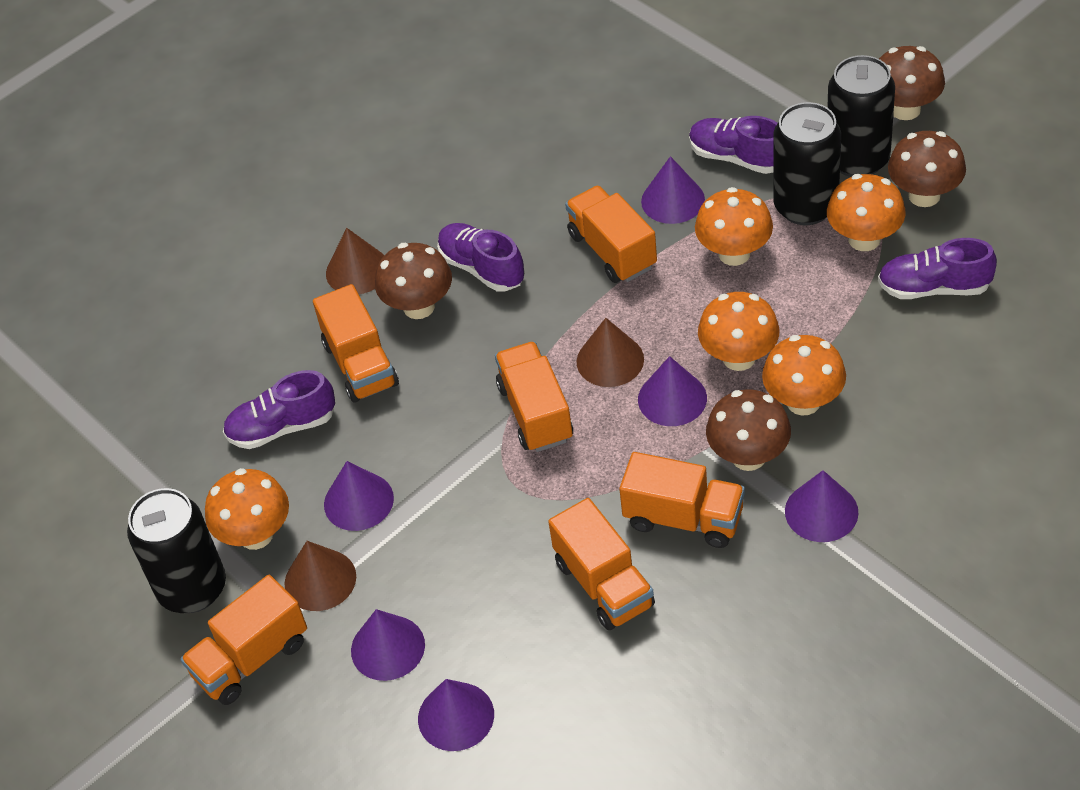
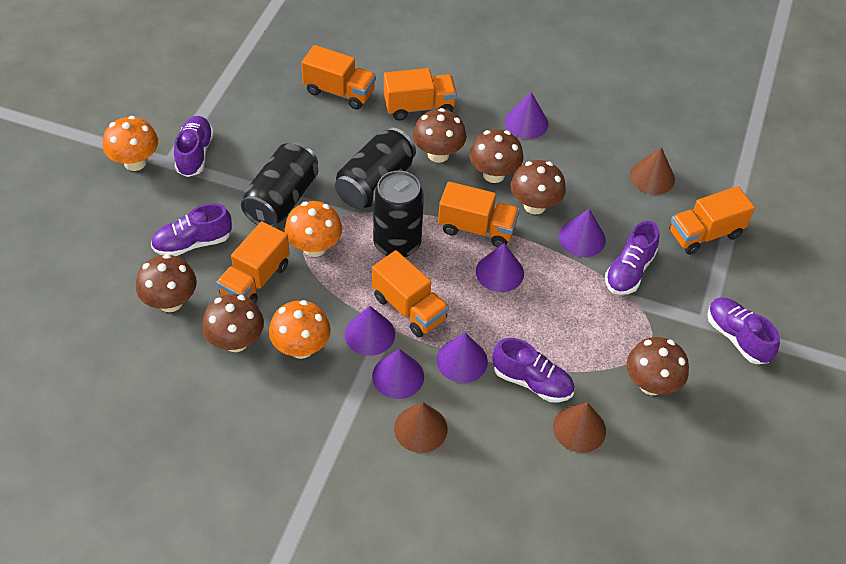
brown mushroom: 4 -> 6
orange mushroom: 5 -> 3
purple shoe: 4 -> 5

